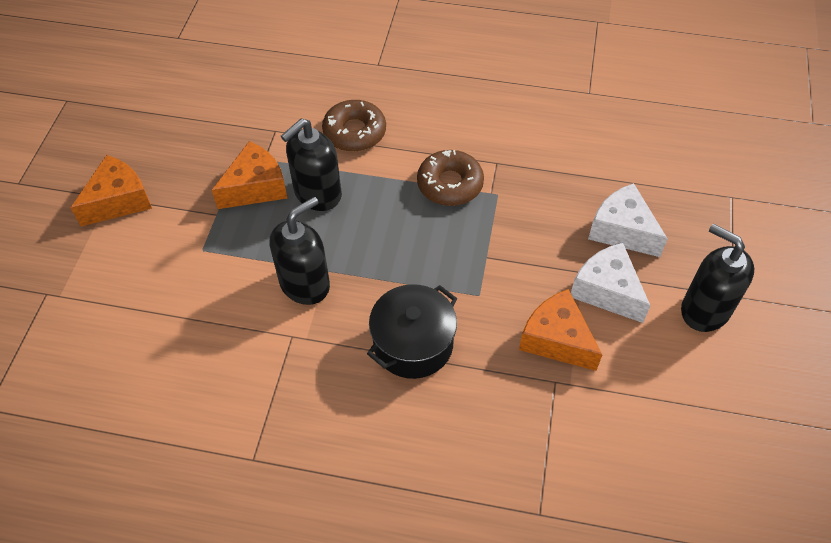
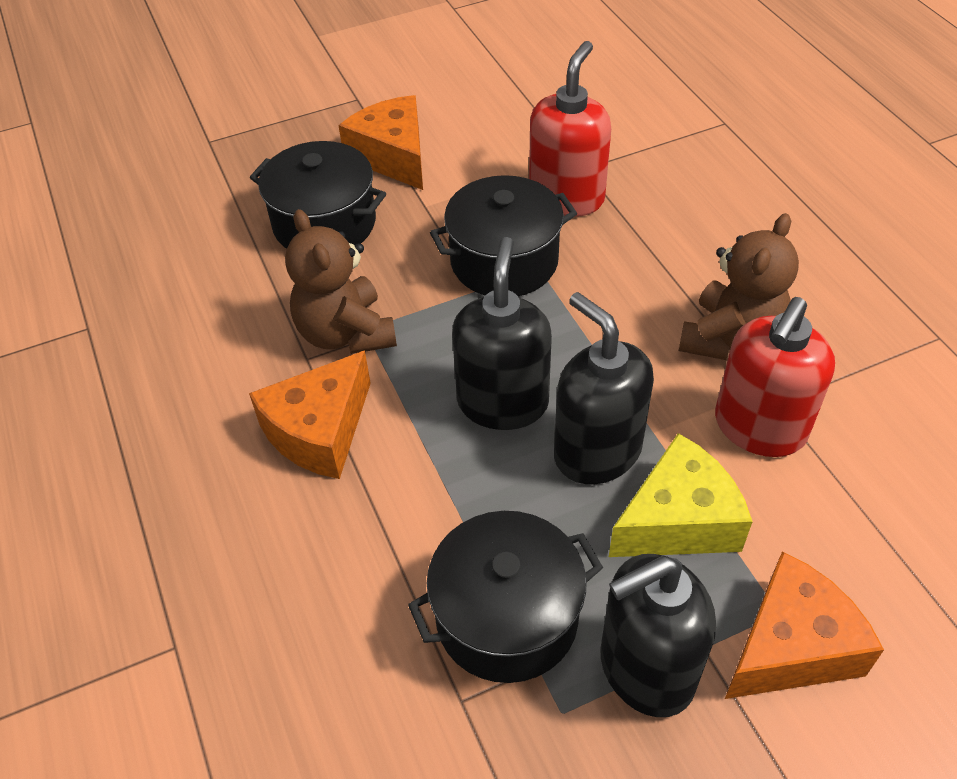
black pot: 1 -> 3
brown donut: 2 -> 0
brown teddy bear: 0 -> 2
red soap dispenser: 0 -> 2
white cheese: 2 -> 0
yellow cheese: 0 -> 1

